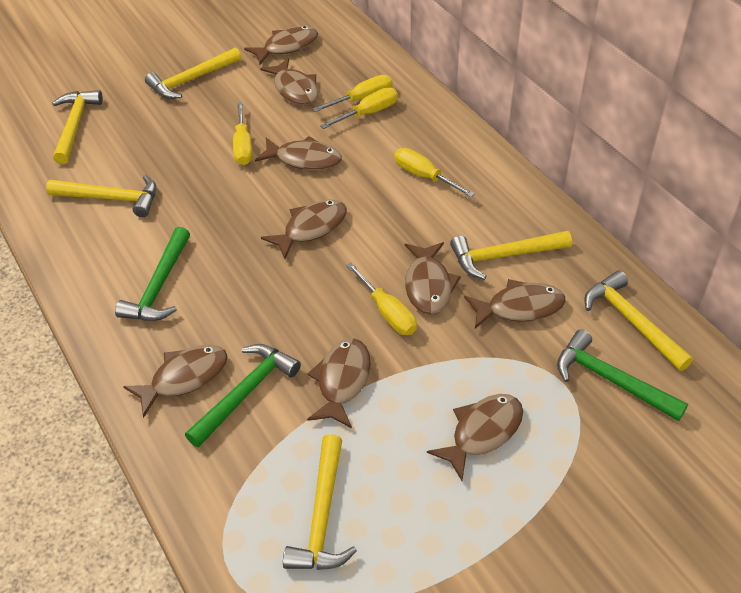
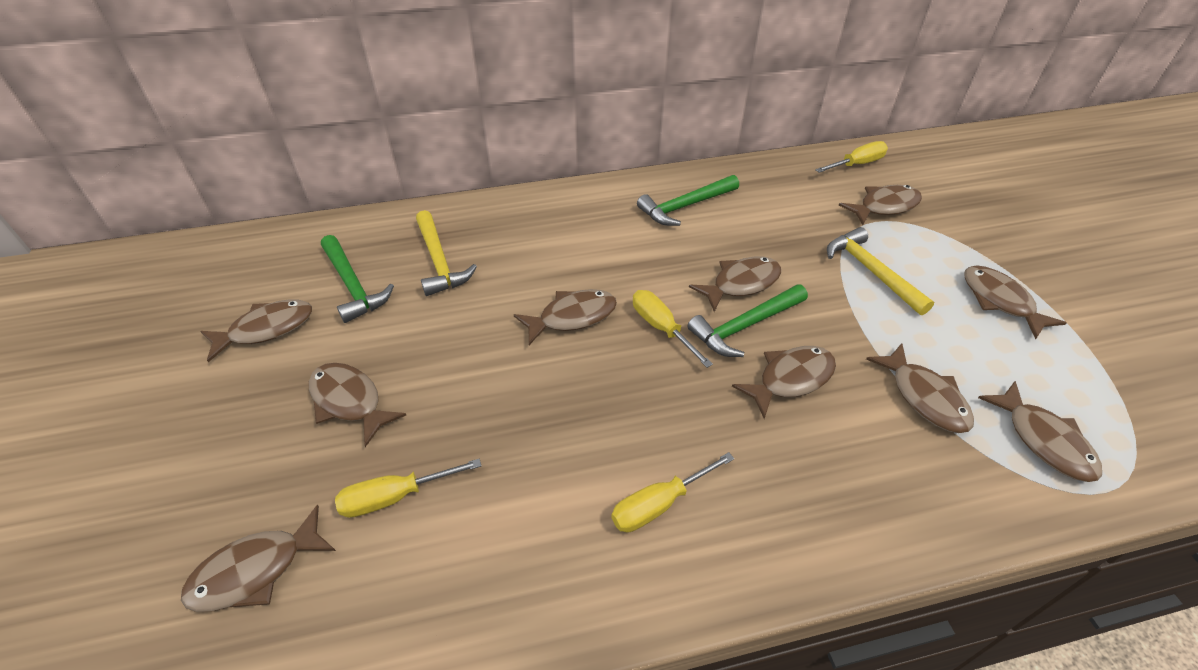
brown fish: 9 -> 10
yellow hammer: 6 -> 2
yellow screwdriver: 5 -> 4

